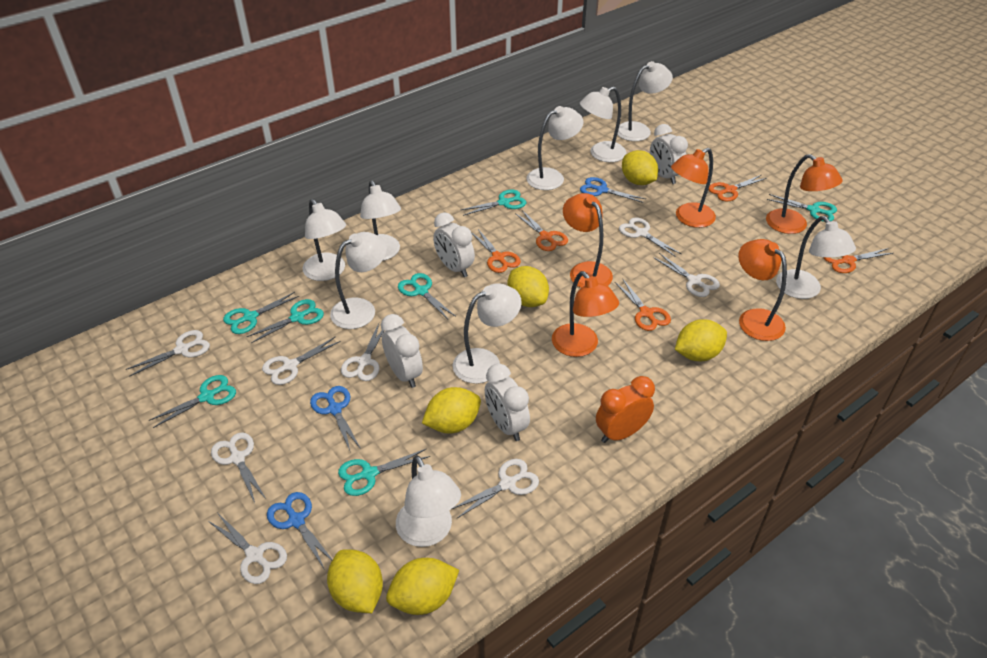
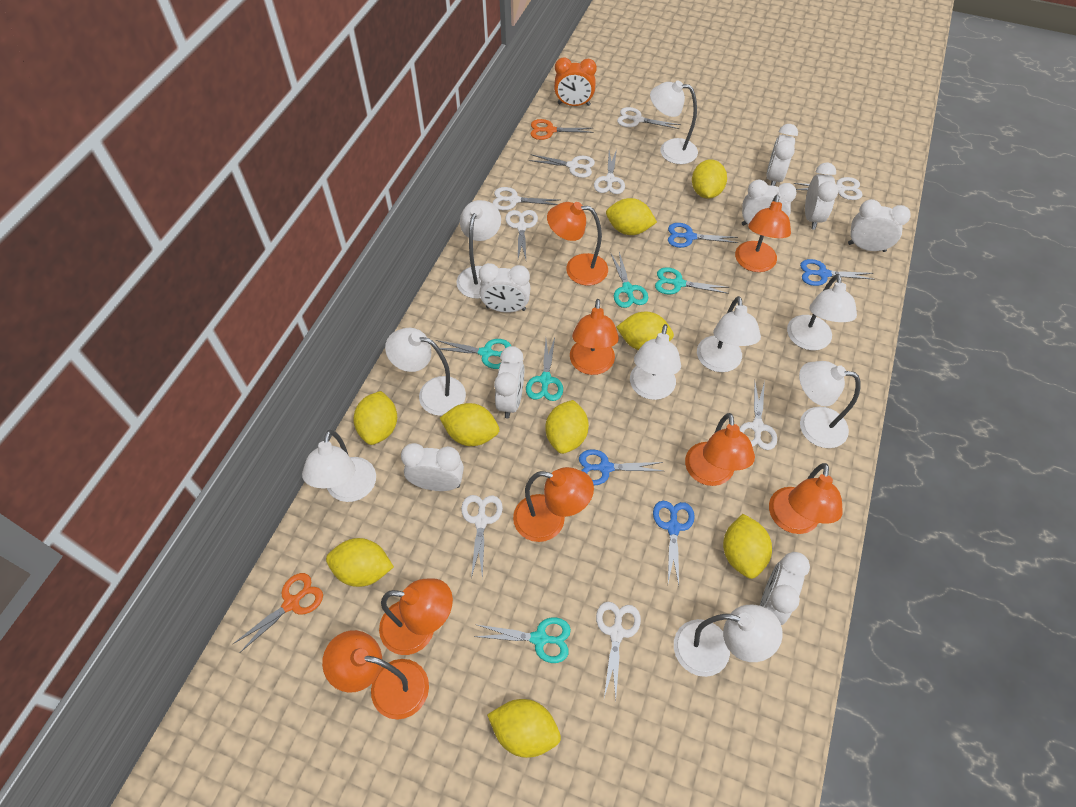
blue scissors: 3 -> 4
orange lamp: 5 -> 8
orange scissors: 5 -> 2
turquoise scissors: 7 -> 5
white clock: 4 -> 8
white scissors: 8 -> 9
yellow lemon: 6 -> 9

